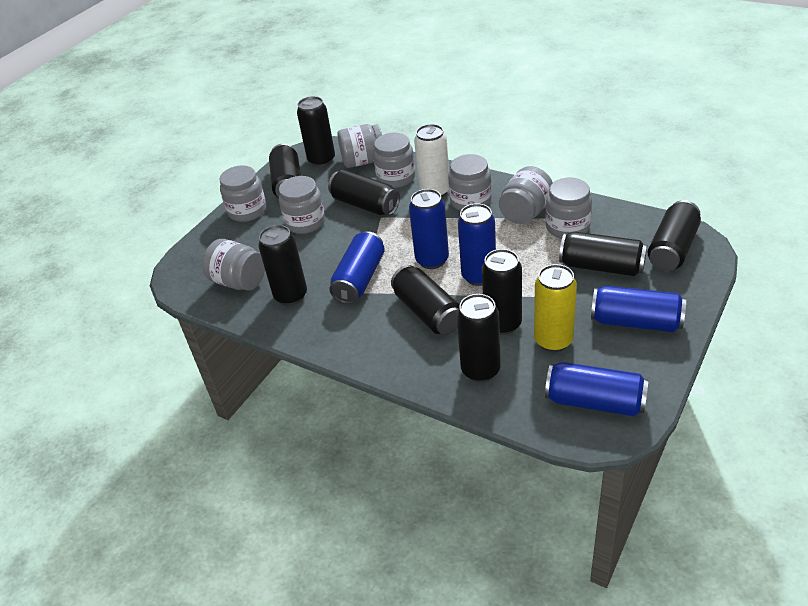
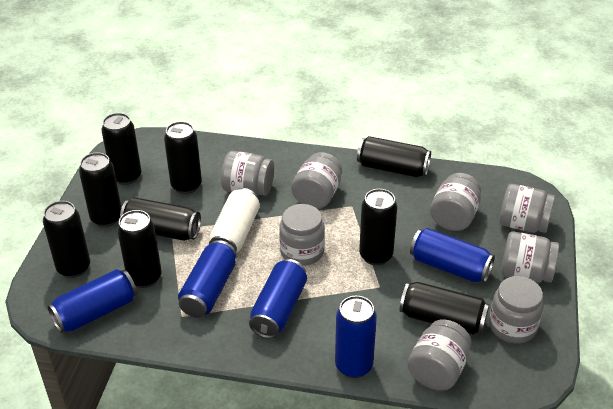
yellow can: 1 -> 0

